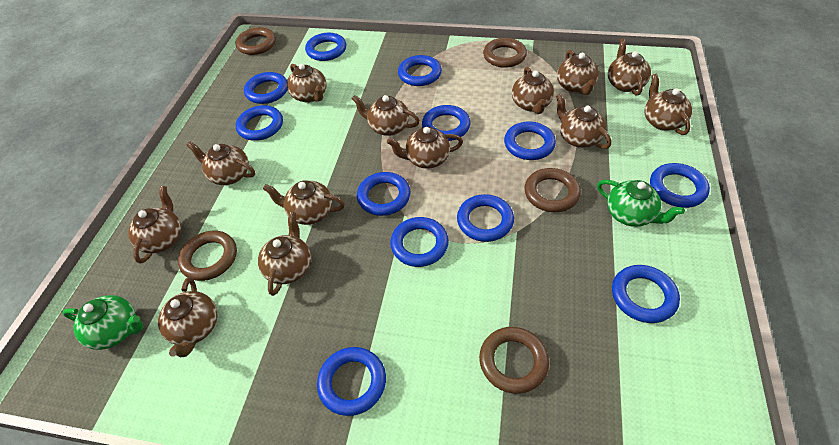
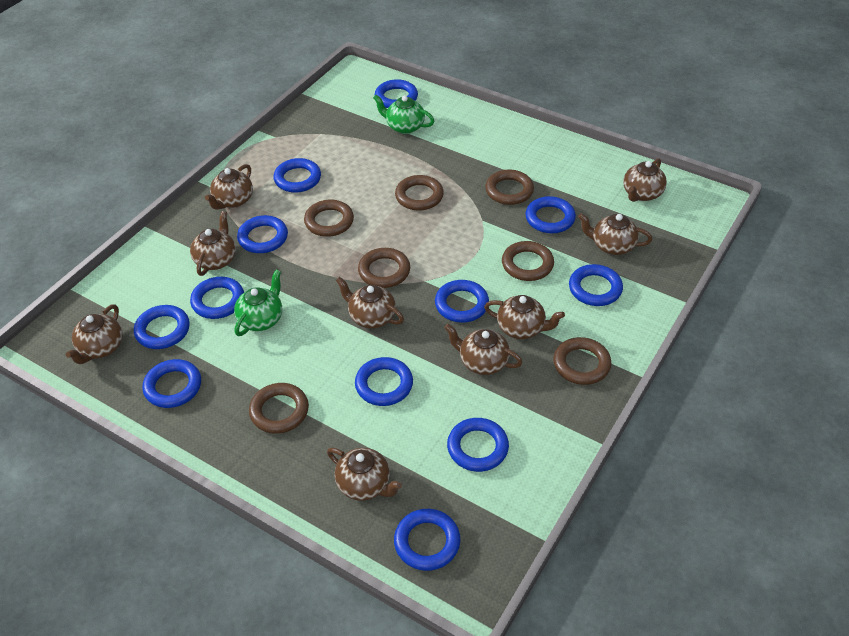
brown ring: 5 -> 7
brown teapot: 13 -> 9

